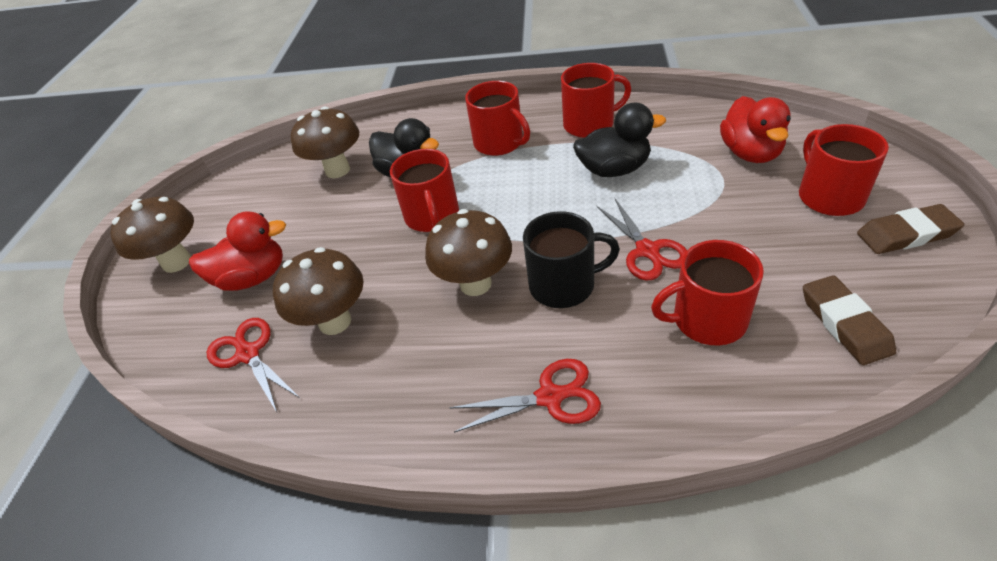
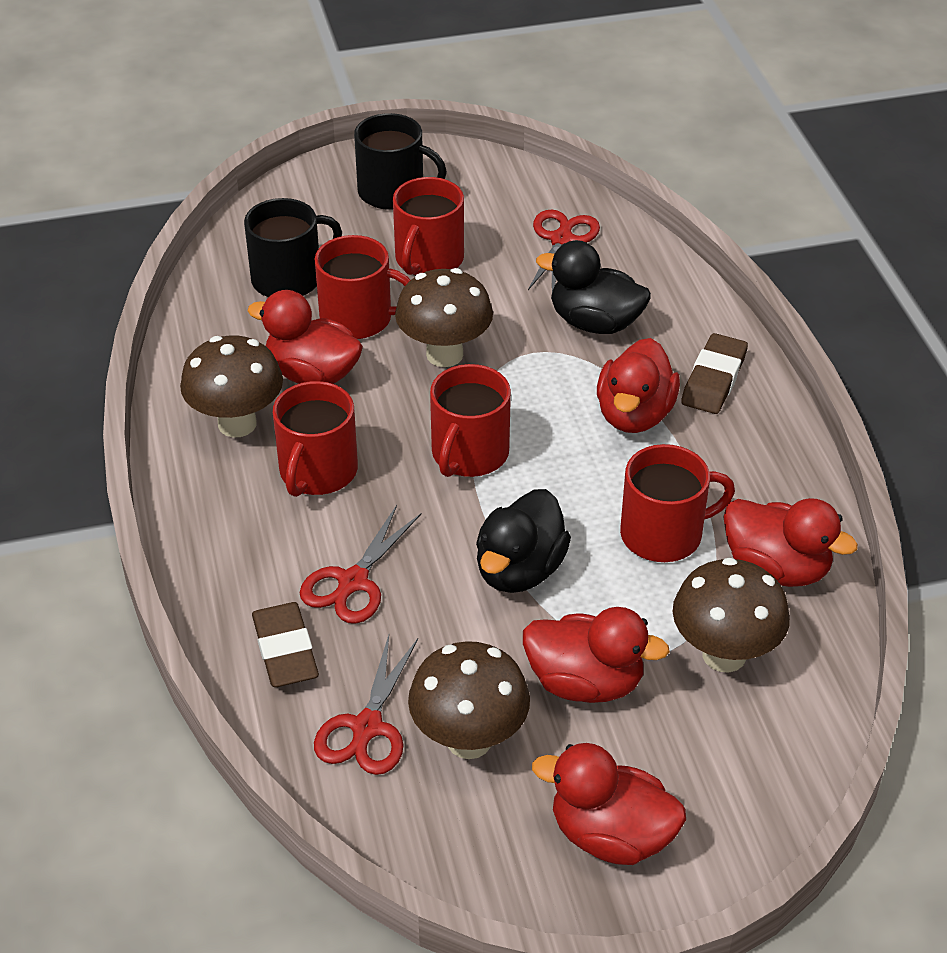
black mug: 1 -> 2
red duck: 2 -> 5

